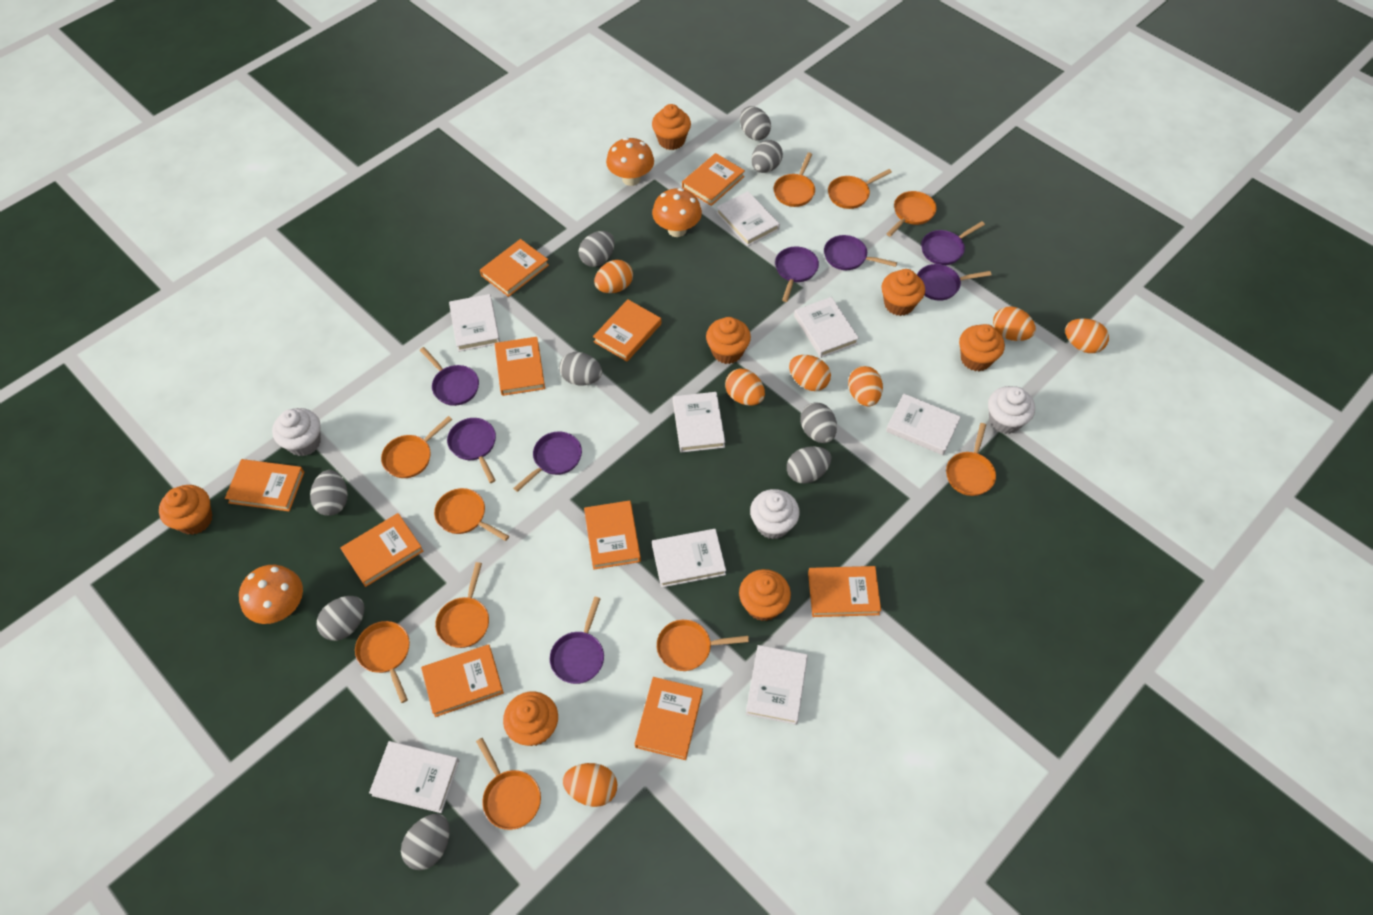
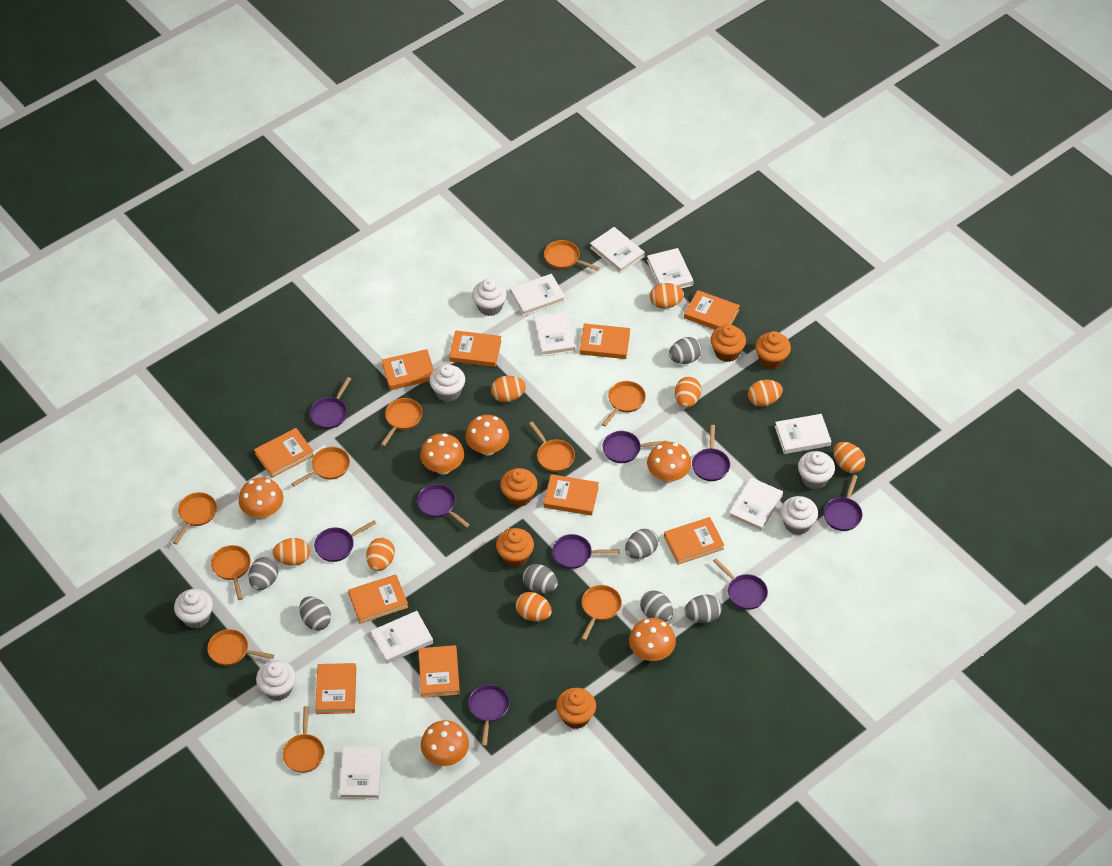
grey egg: 9 -> 7
orange cupcake: 7 -> 5
orange egg: 7 -> 8
orange mushroom: 3 -> 6
purple pan: 8 -> 9
white cupcake: 3 -> 6

